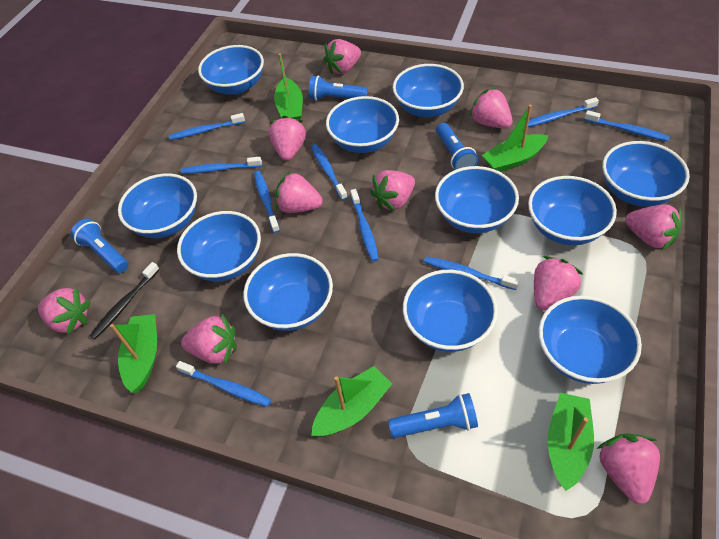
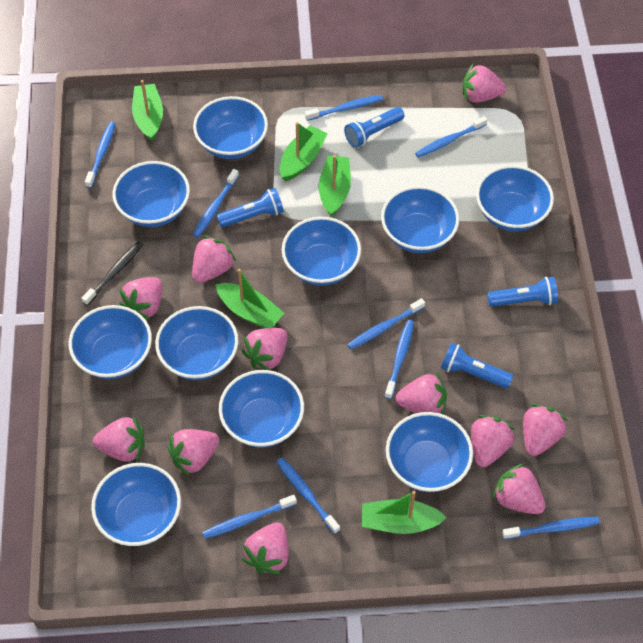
blue bowl: 11 -> 10
pink strawberry: 10 -> 11

